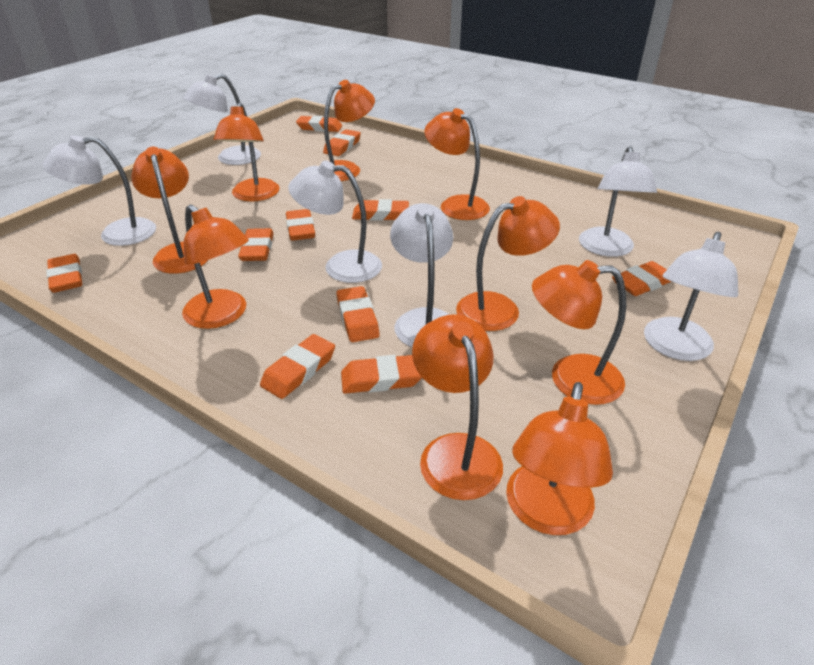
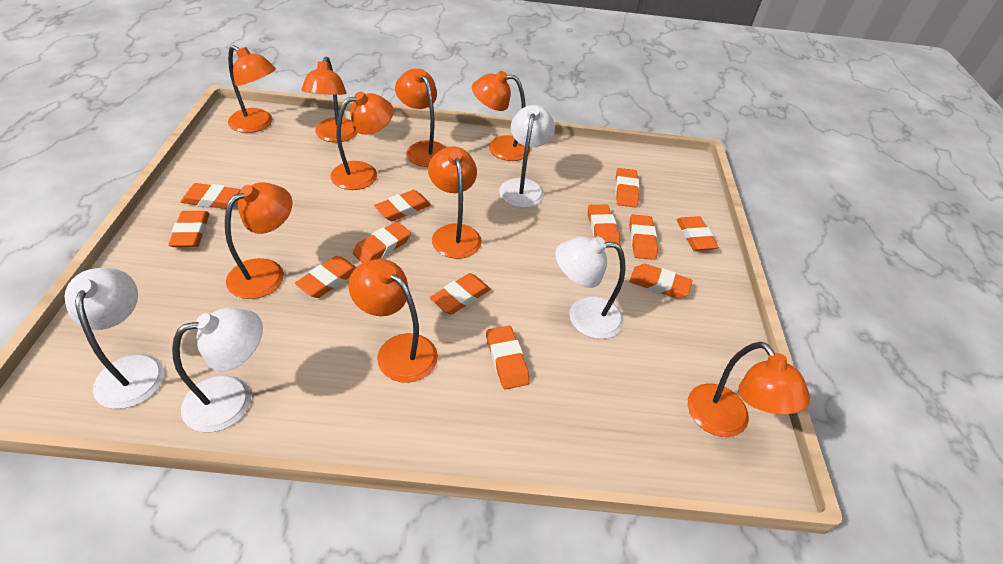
orange eraser: 10 -> 12
white lamp: 6 -> 4

